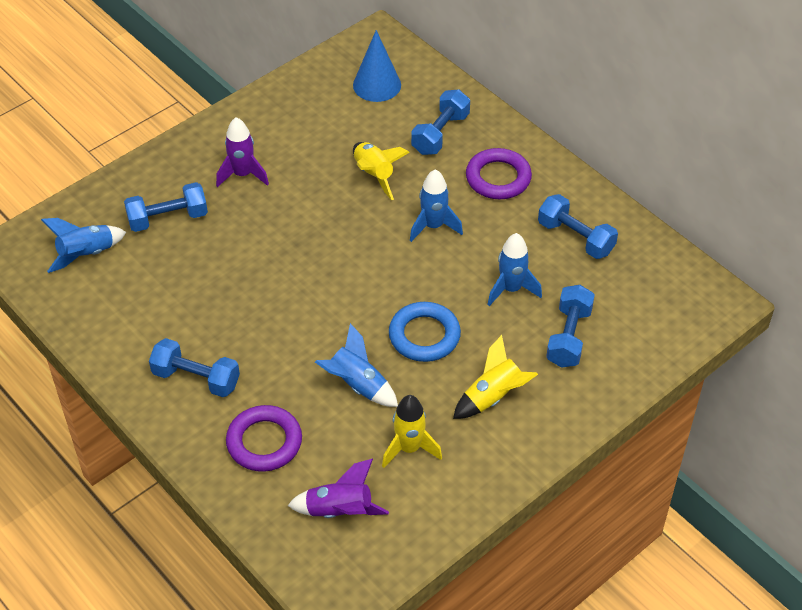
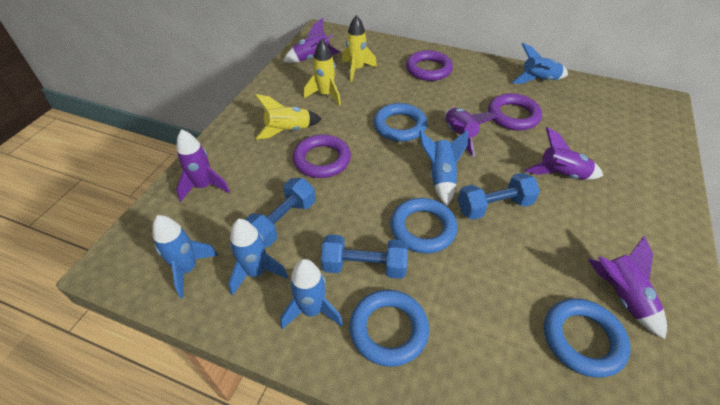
blue cone: 1 -> 0
blue dumbbell: 5 -> 3
blue ring: 1 -> 4
blue rocket: 4 -> 5
purple ring: 2 -> 3
purple rocket: 2 -> 5

